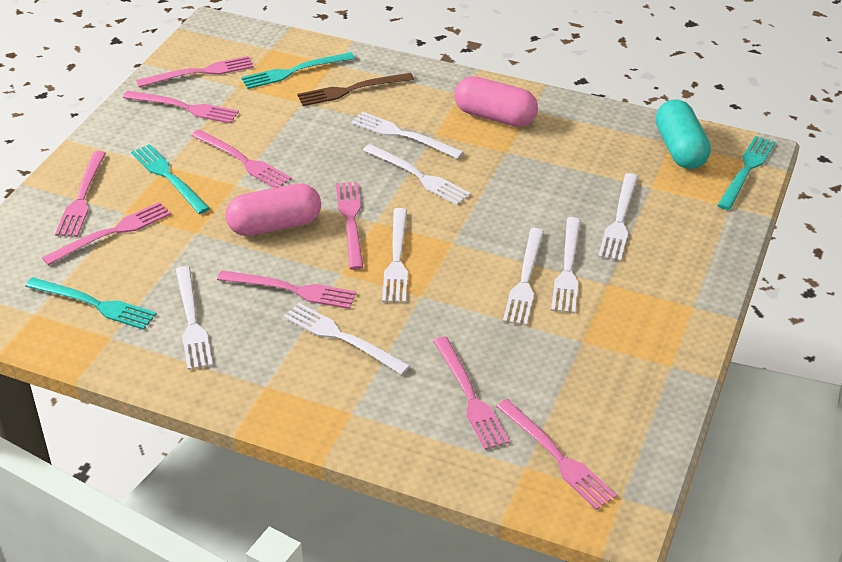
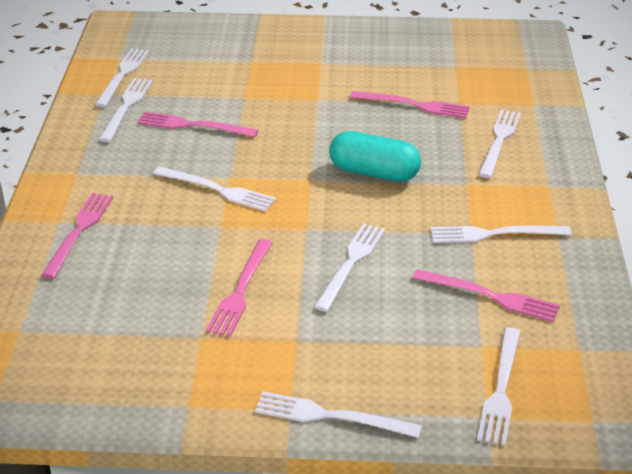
brown fork: 1 -> 0
pink capsule: 2 -> 0
pink fork: 9 -> 5
turquoise fork: 4 -> 0

